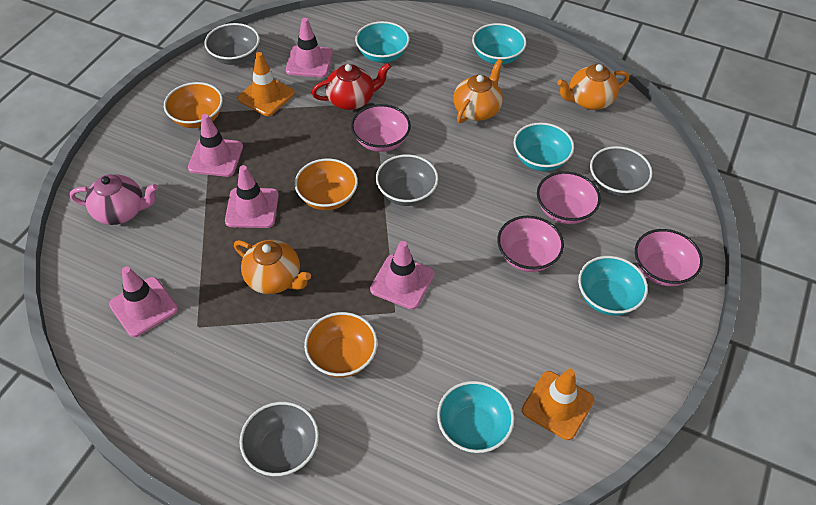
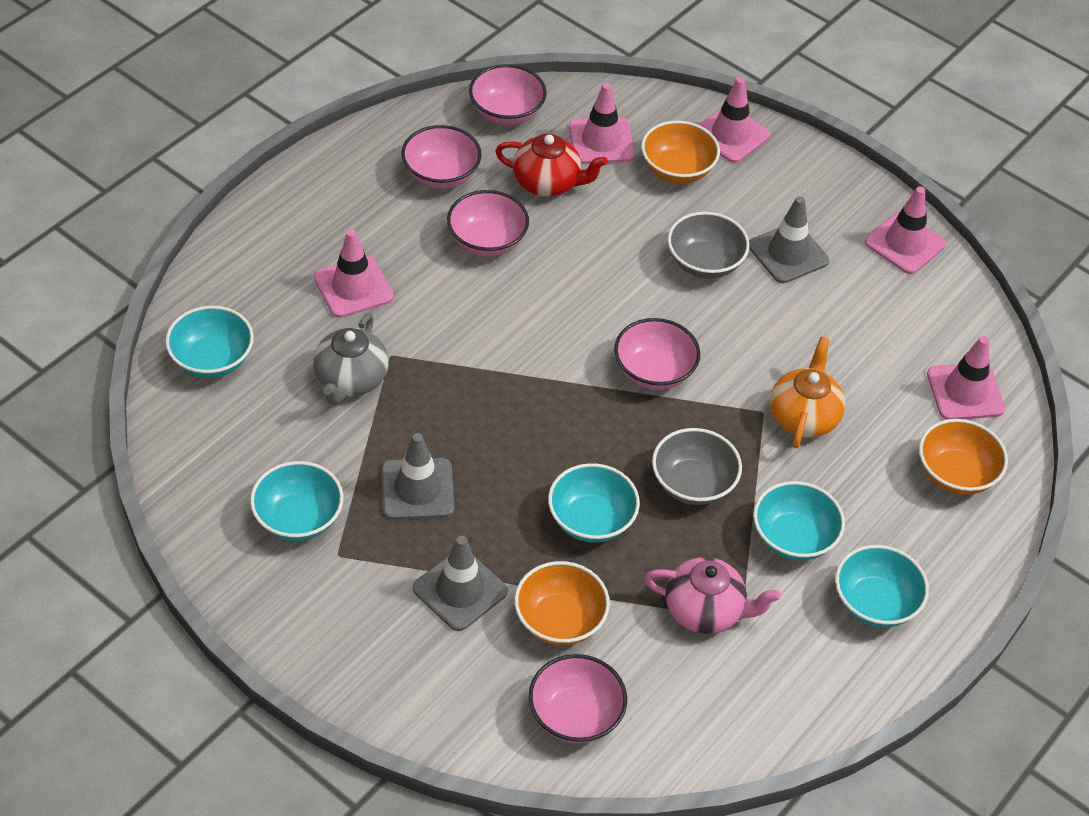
grey bowl: 4 -> 2
grey teapot: 0 -> 1
grey traffic cone: 0 -> 3
orange teapot: 3 -> 1
orange traffic cone: 2 -> 0
pink bowl: 4 -> 5

